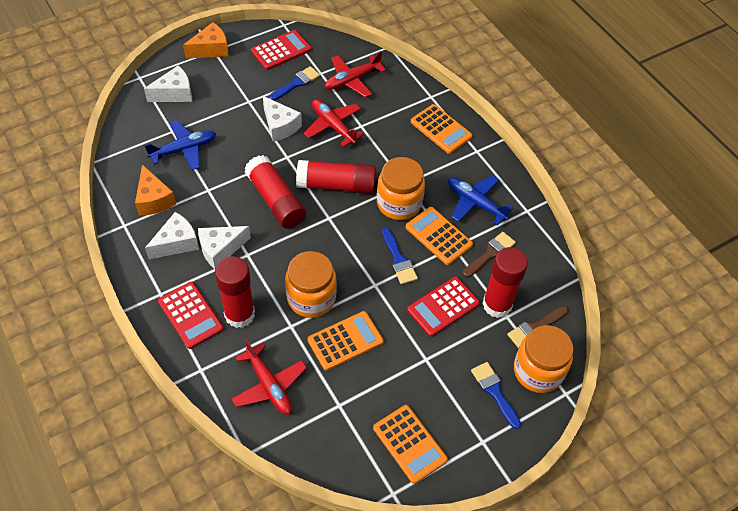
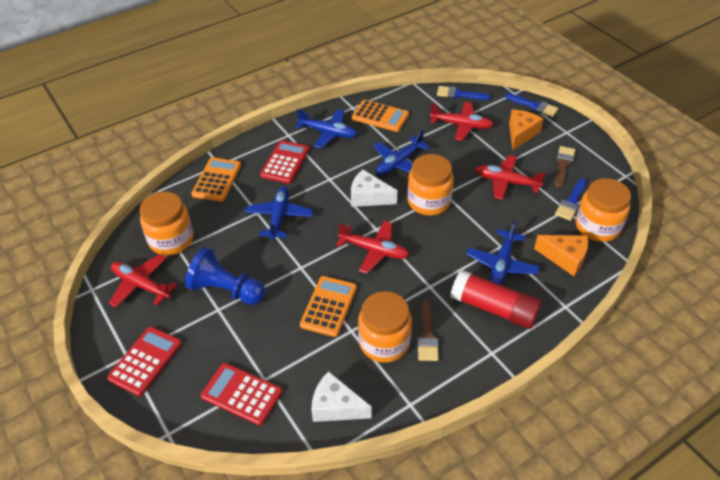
blue pawn: 0 -> 1
blue plane: 2 -> 4
orange calculator: 4 -> 3
orange jar: 3 -> 4
red glue stick: 4 -> 1
red plane: 3 -> 4
white cheese: 4 -> 2

